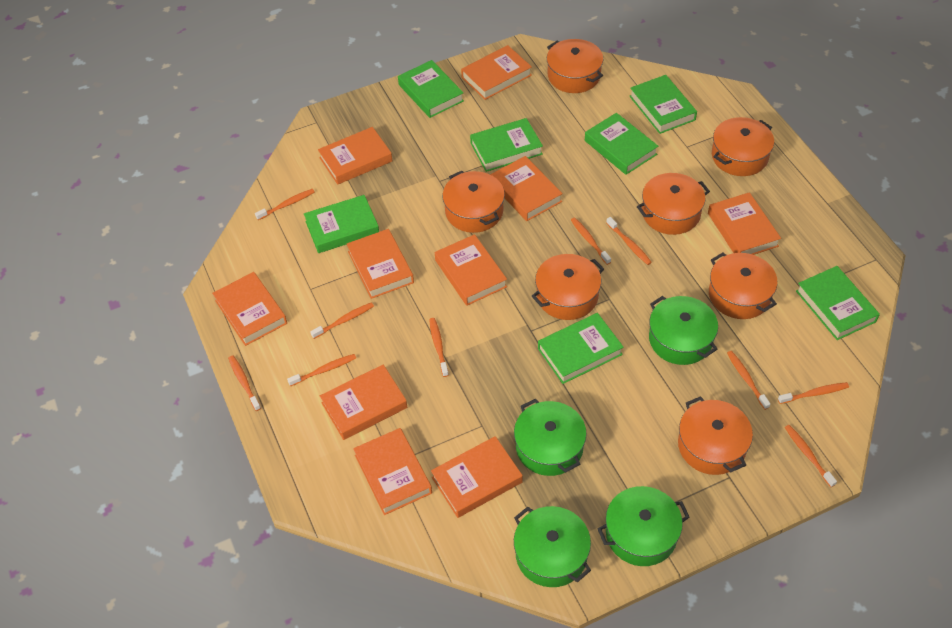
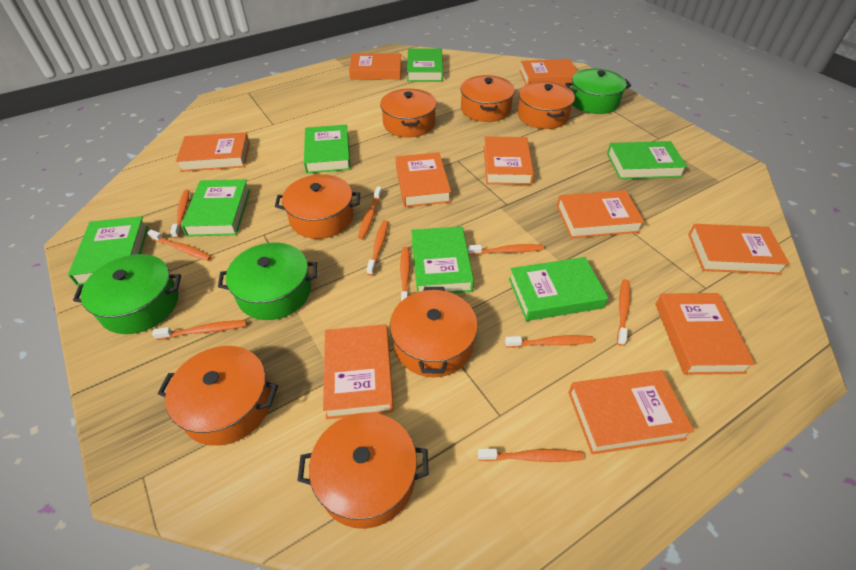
green pot: 4 -> 3

